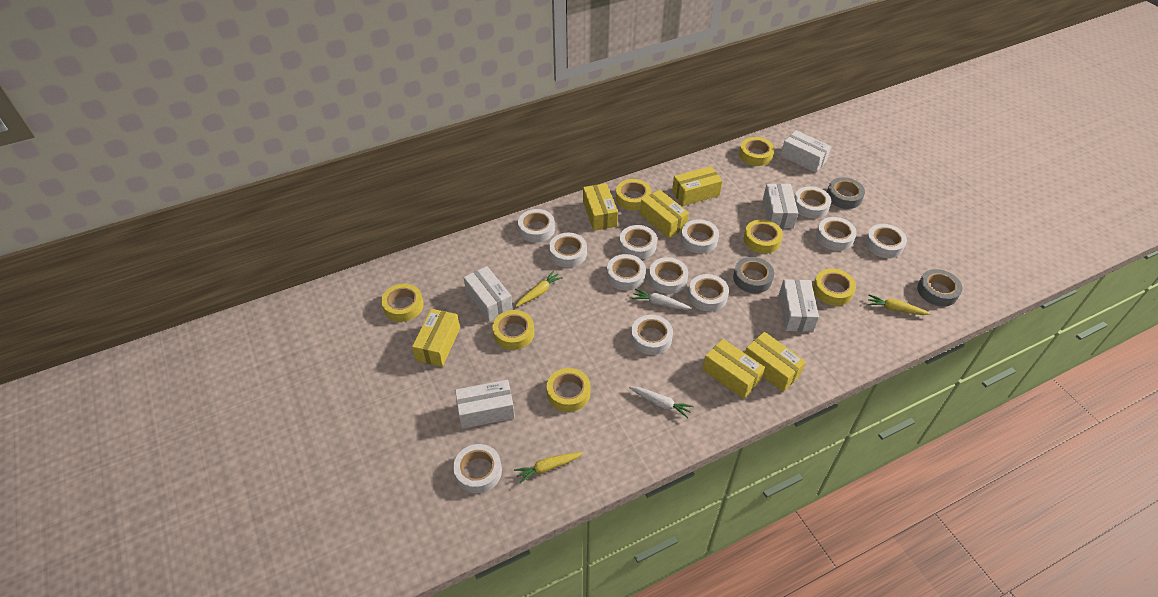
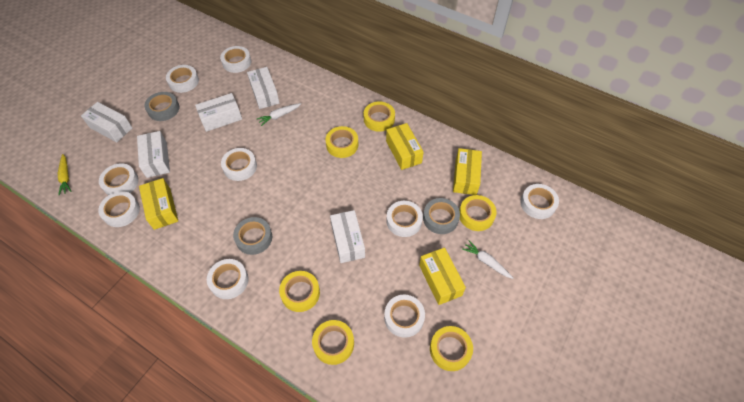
white tape: 12 -> 9
yellow box: 6 -> 4
yellow carrot: 3 -> 1
yellow tape: 7 -> 6

